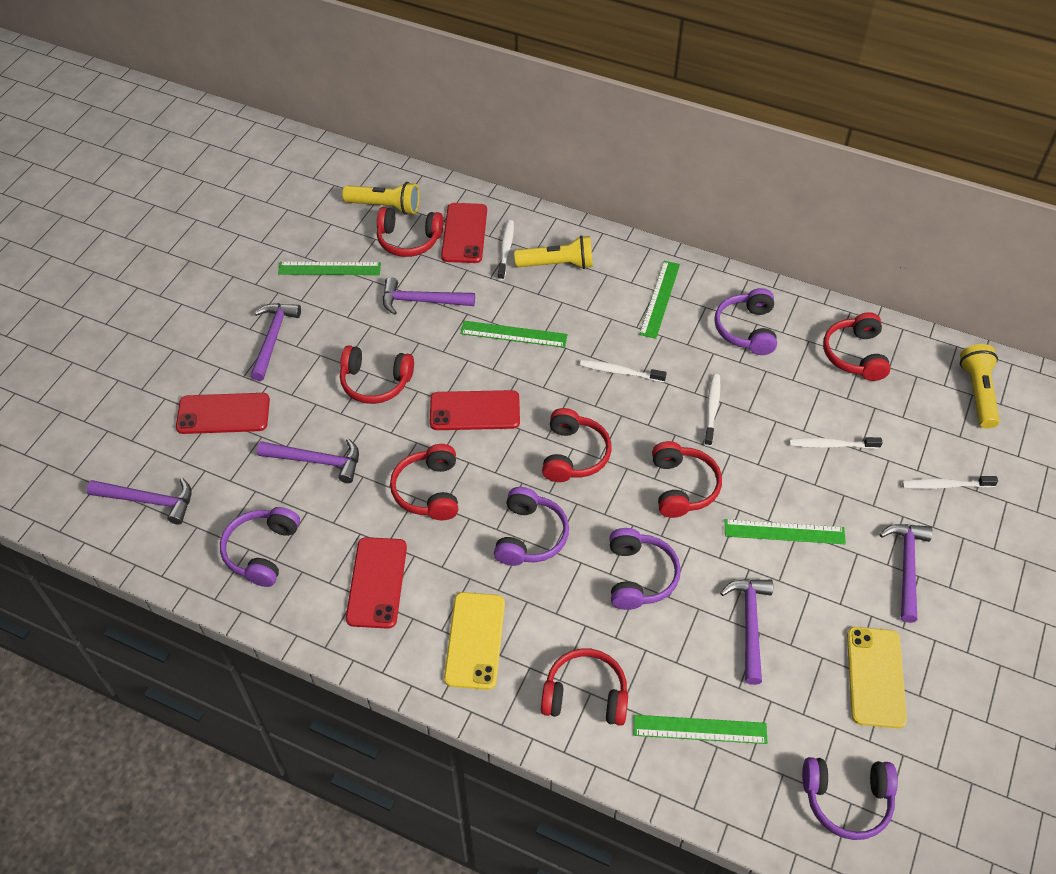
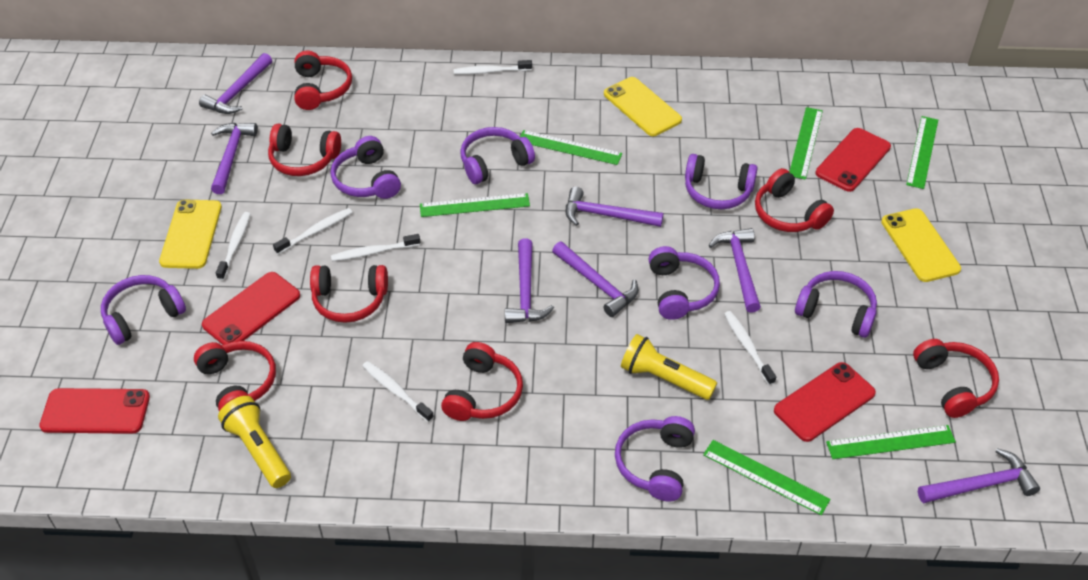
green ruler: 5 -> 6
purple hammer: 6 -> 7
purple headphones: 5 -> 7
white toothbrush: 5 -> 6
yellow flashlight: 3 -> 2
yellow phone: 2 -> 3

